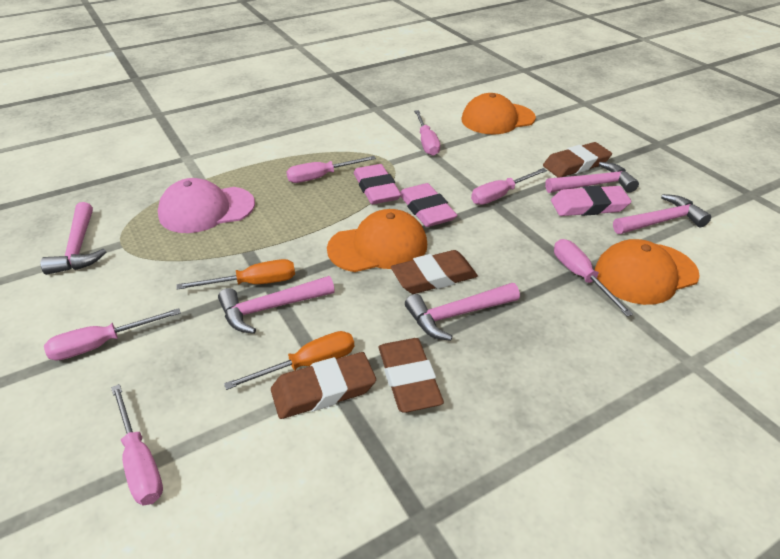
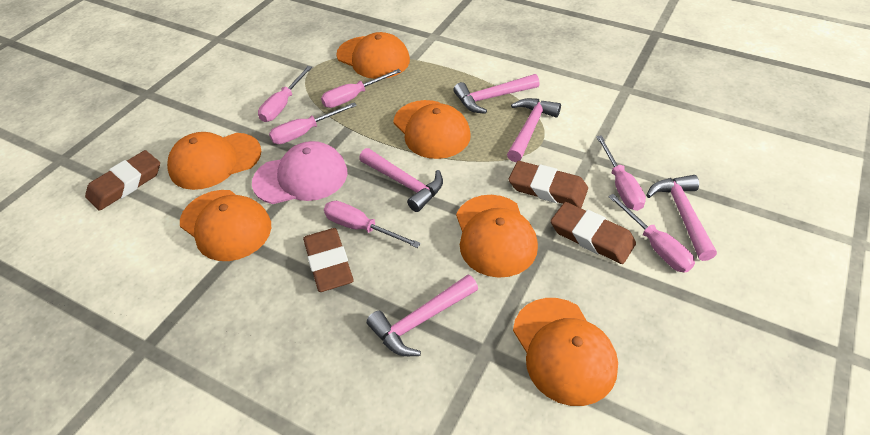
orange cap: 3 -> 6
orange screwdriver: 2 -> 0
pink eraser: 3 -> 0

